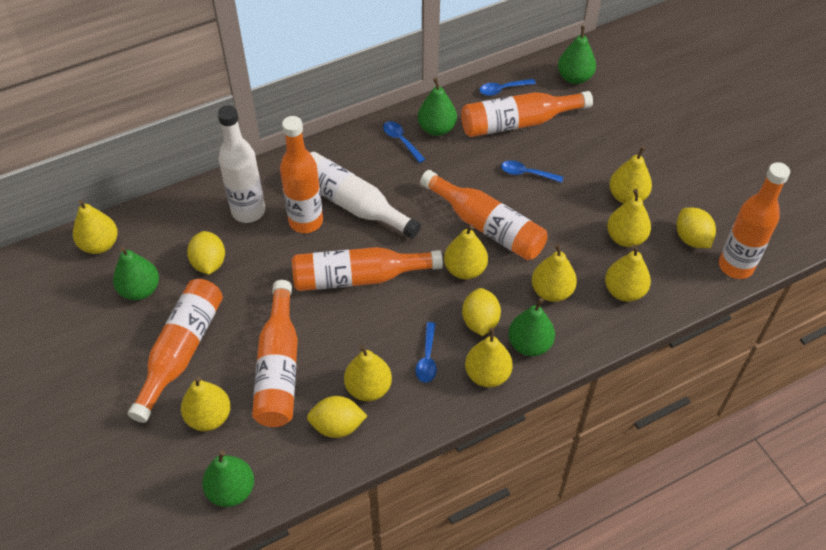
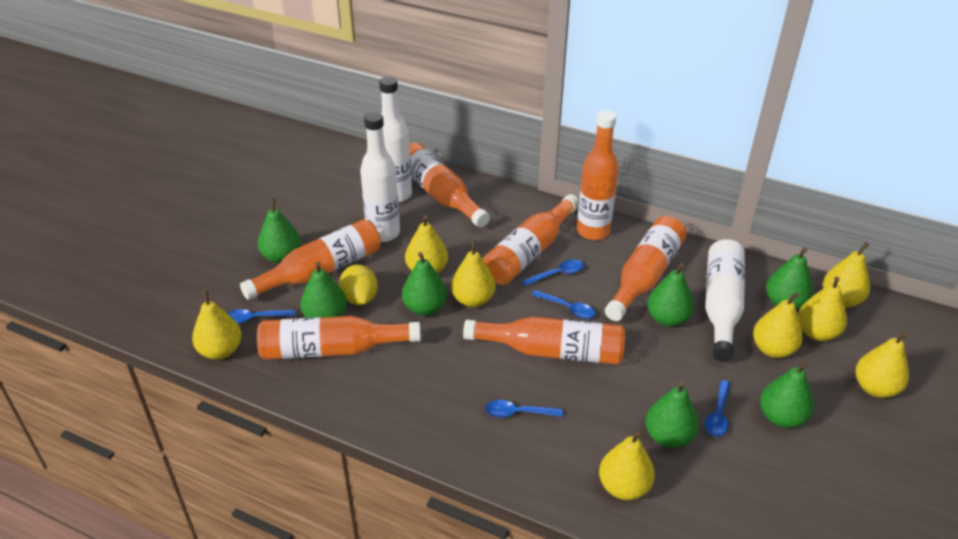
blue spoon: 4 -> 5
green pear: 5 -> 7
white bottle: 2 -> 3
yellow lemon: 4 -> 1
yellow pear: 9 -> 8

